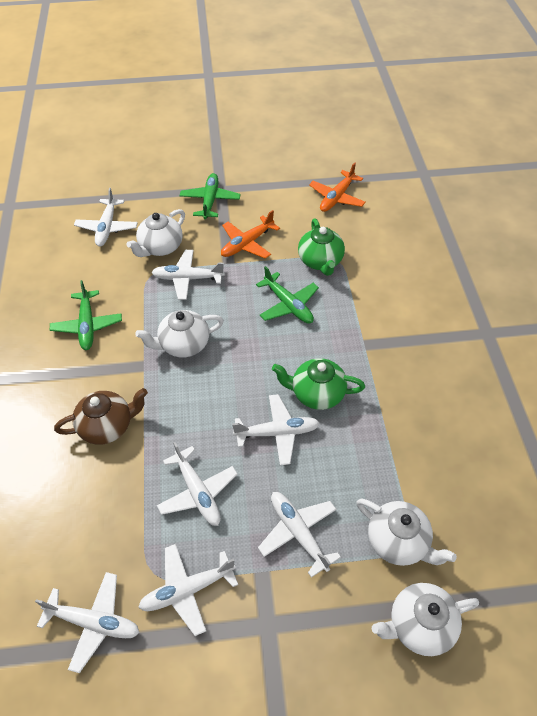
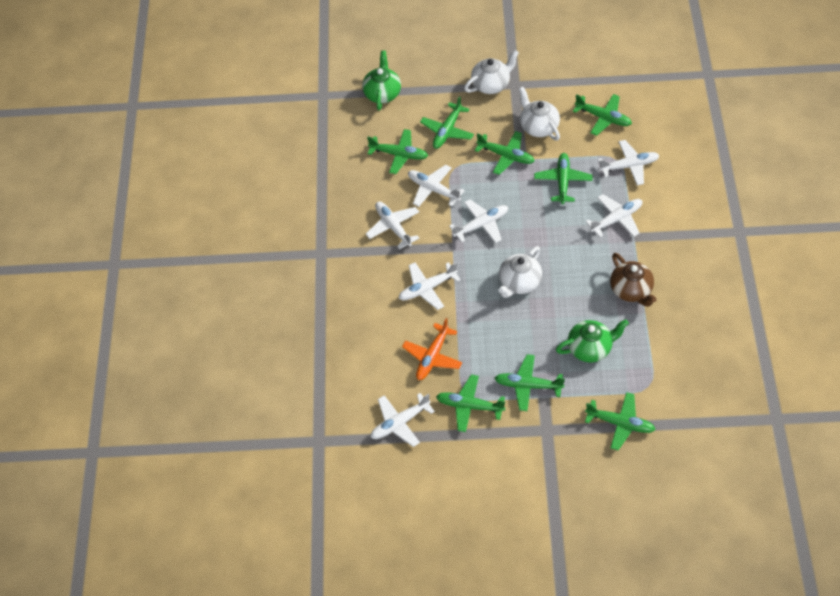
green plane: 3 -> 8
orange plane: 2 -> 1
white teapot: 4 -> 3

